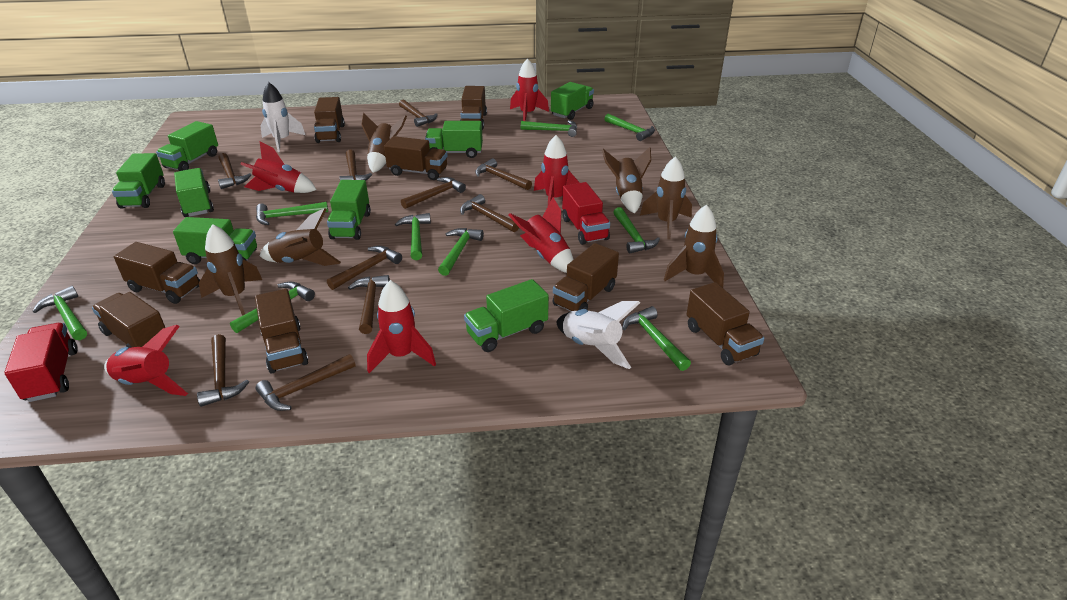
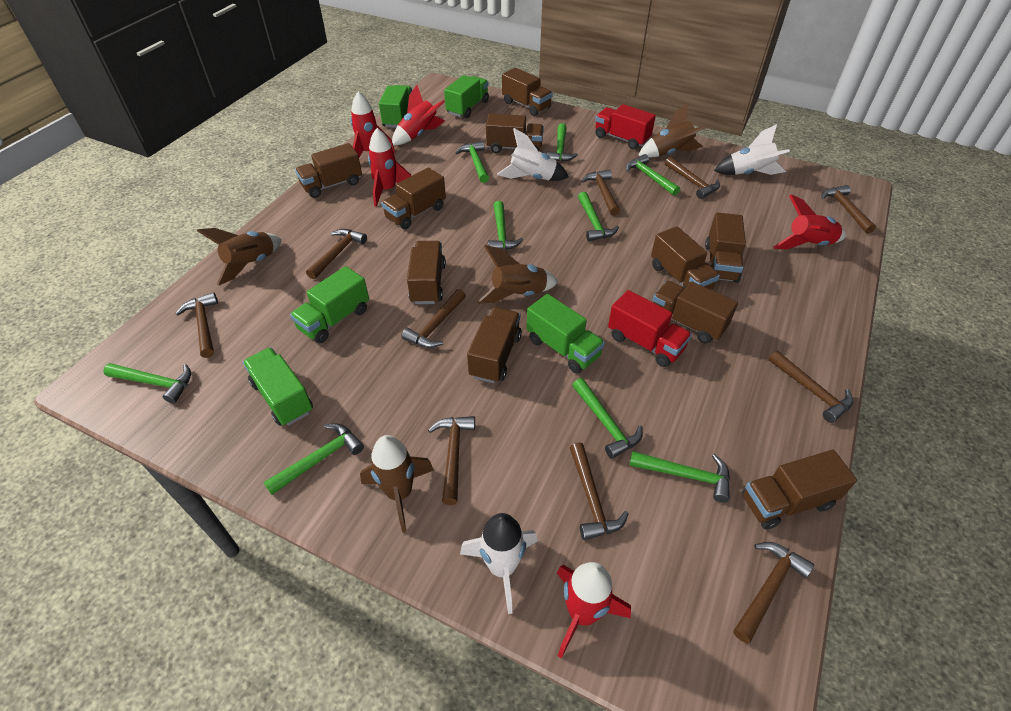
brown rocket: 6 -> 4
brown truck: 8 -> 10
green truck: 8 -> 5
red rocket: 6 -> 5
white rocket: 2 -> 3

